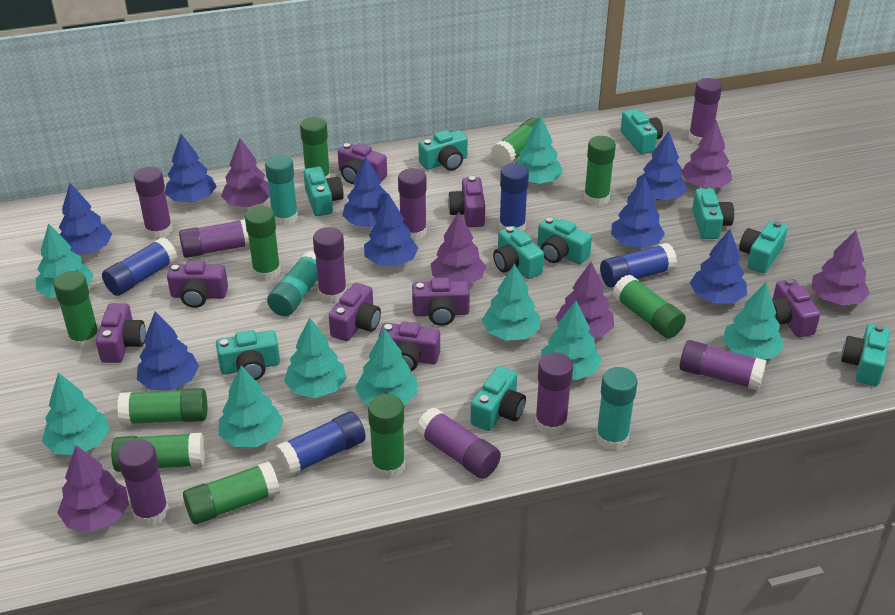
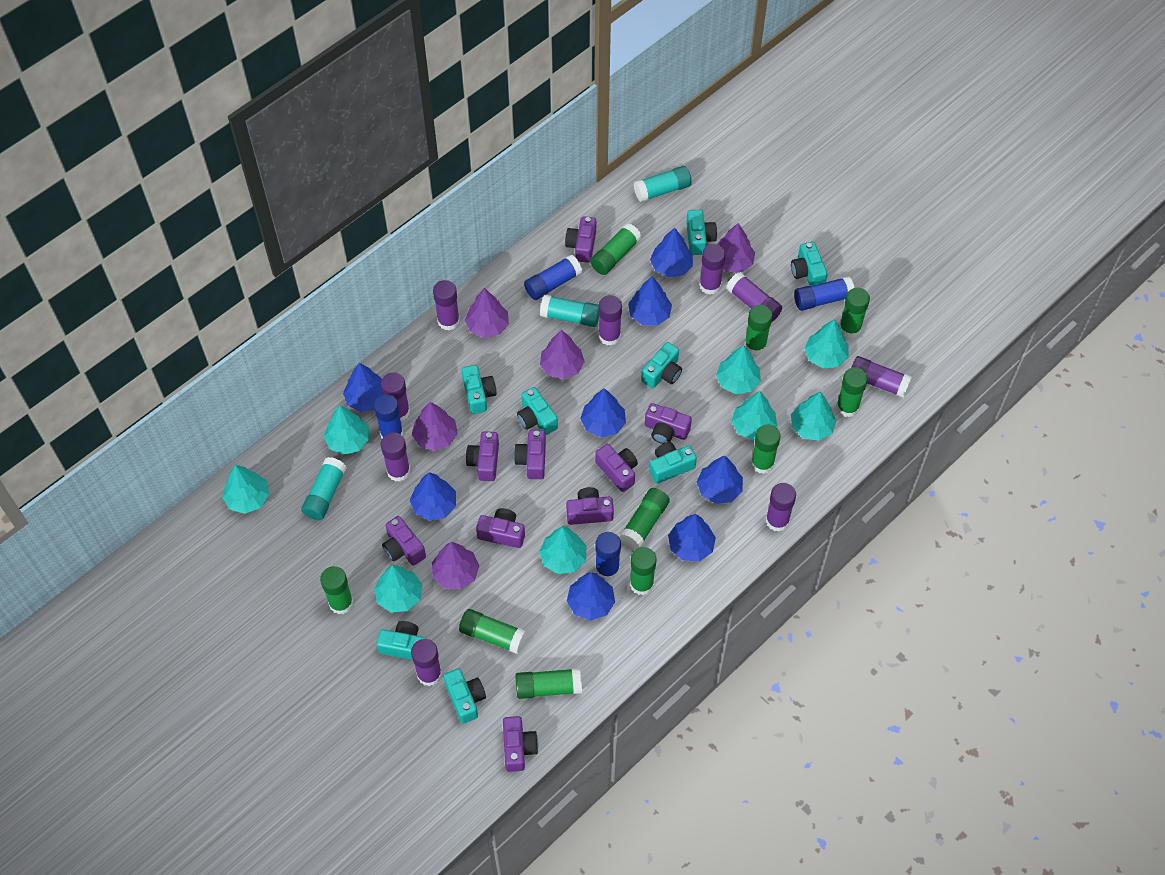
purple camera: 8 -> 9
purple tree: 6 -> 5
turquoise camera: 10 -> 8
turquoise tree: 9 -> 8

